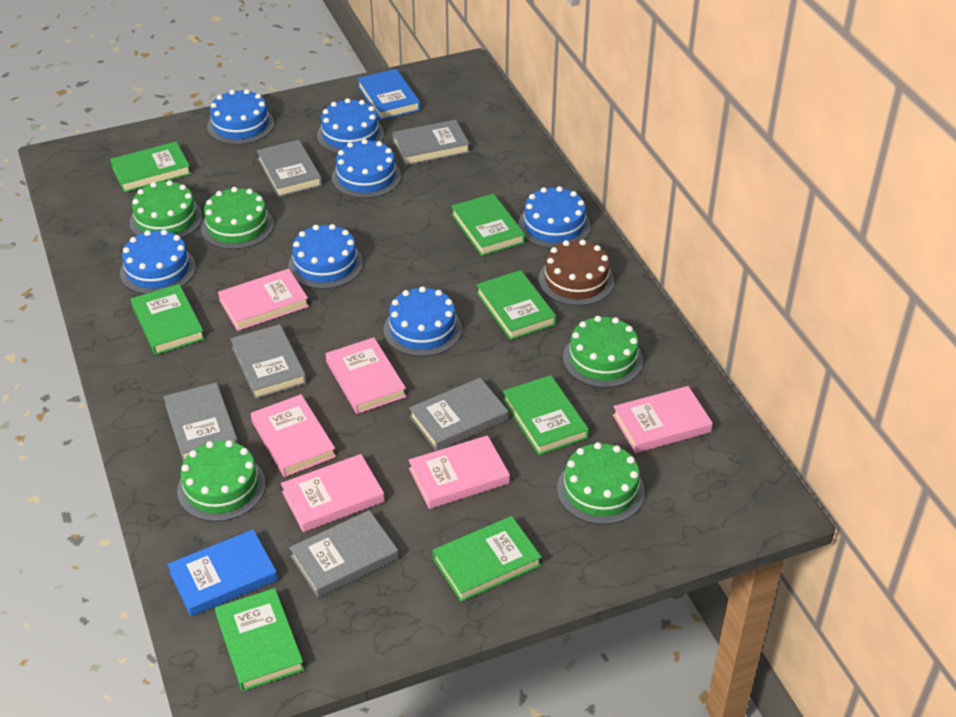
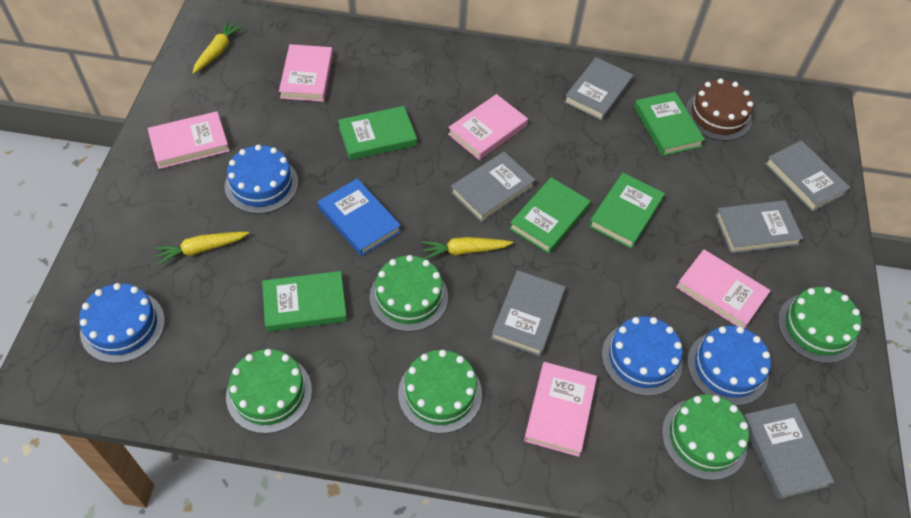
blue book: 2 -> 1
blue cake: 7 -> 4
green book: 7 -> 5
pink book: 6 -> 5
yellow carrot: 0 -> 3

